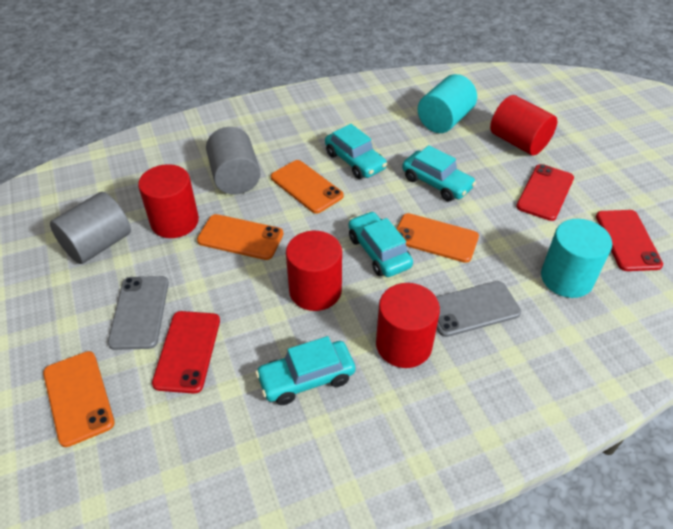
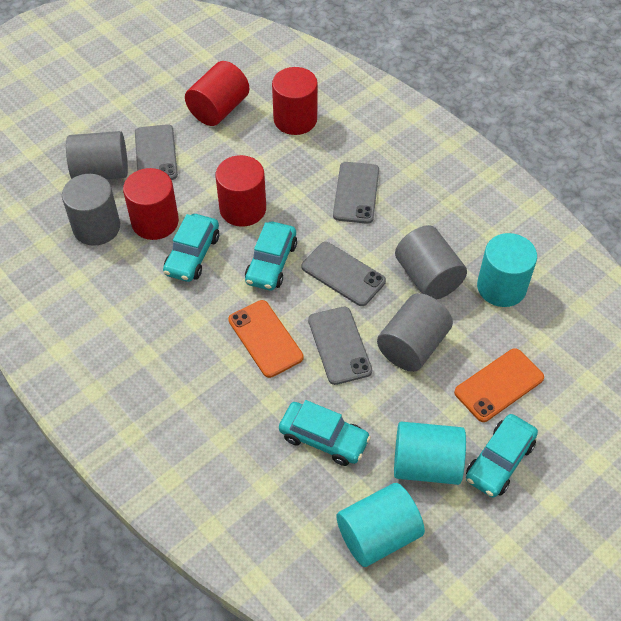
grey cylinder: 2 -> 4
grey phone: 2 -> 4
orange phone: 4 -> 2
red phone: 3 -> 0
turquoise cylinder: 2 -> 3

